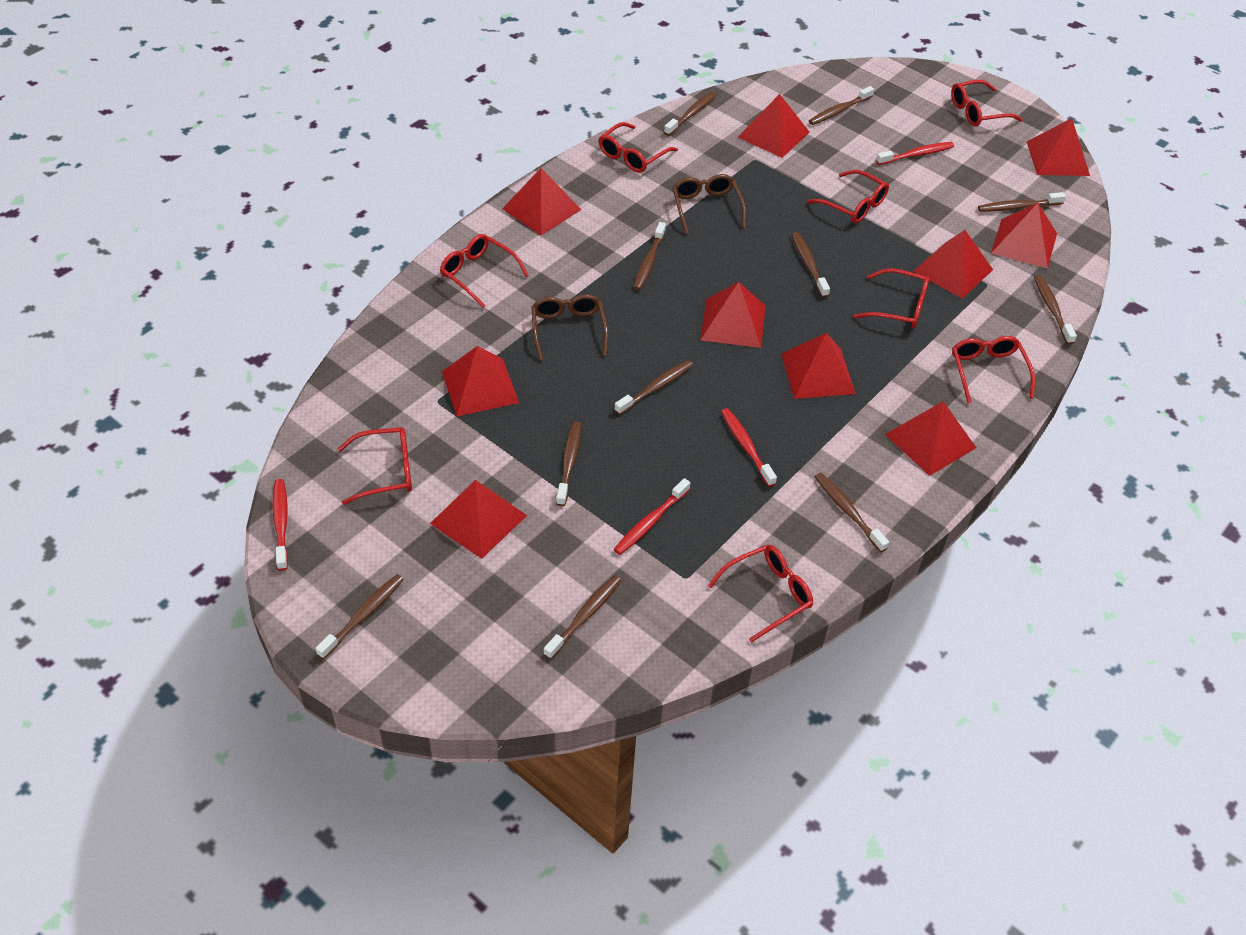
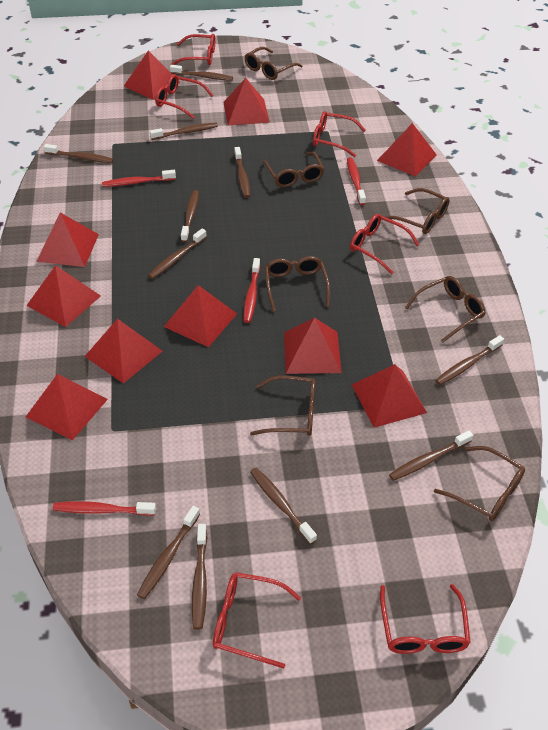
brown glasses: 2 -> 7
red glasses: 8 -> 6

